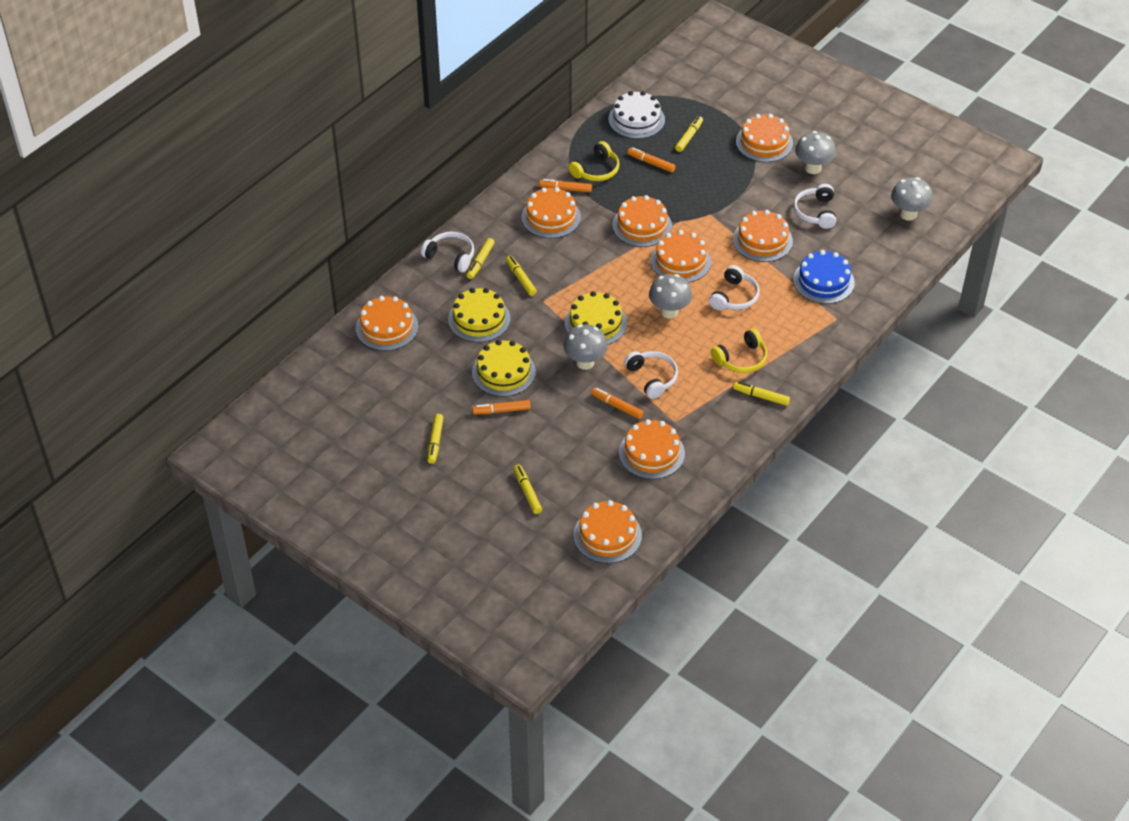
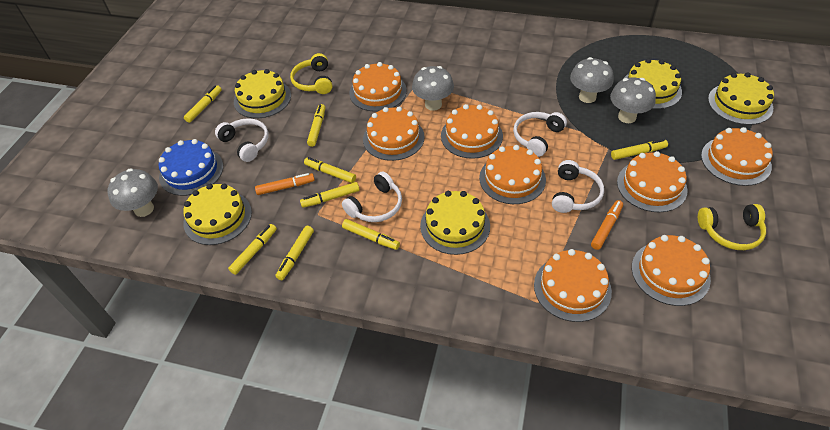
orange marker: 4 -> 2
white cake: 1 -> 0
yellow cake: 3 -> 5
yellow marker: 6 -> 8

